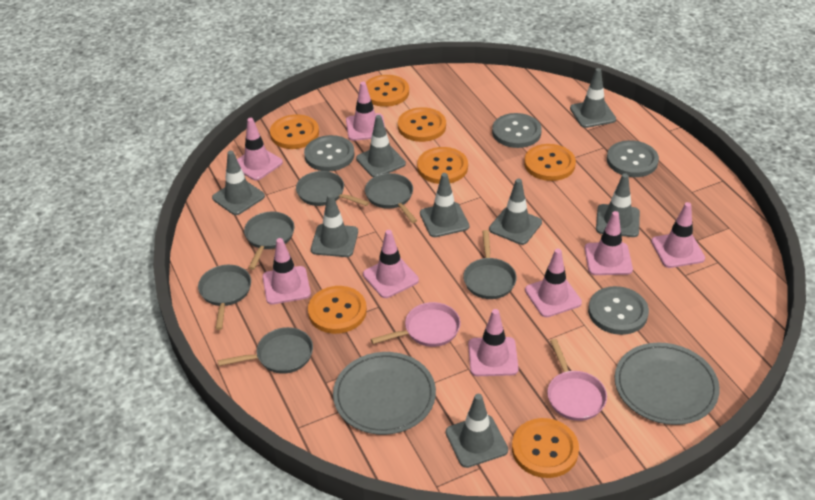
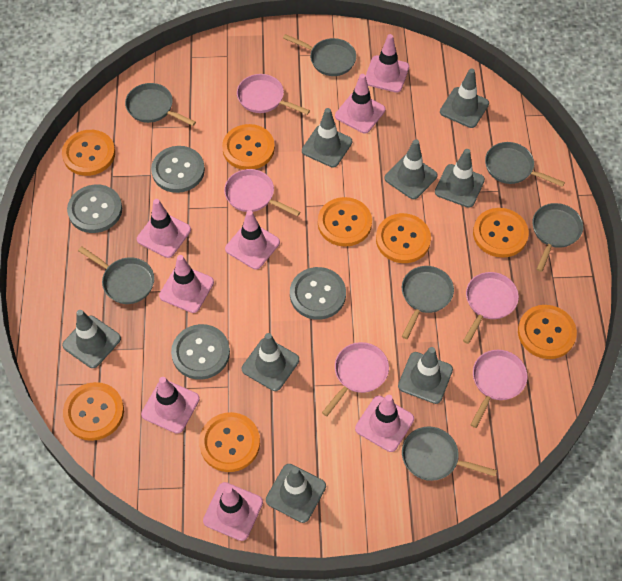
grey pan: 6 -> 7
grey plate: 2 -> 0
orange button: 7 -> 8
pink pan: 2 -> 5

